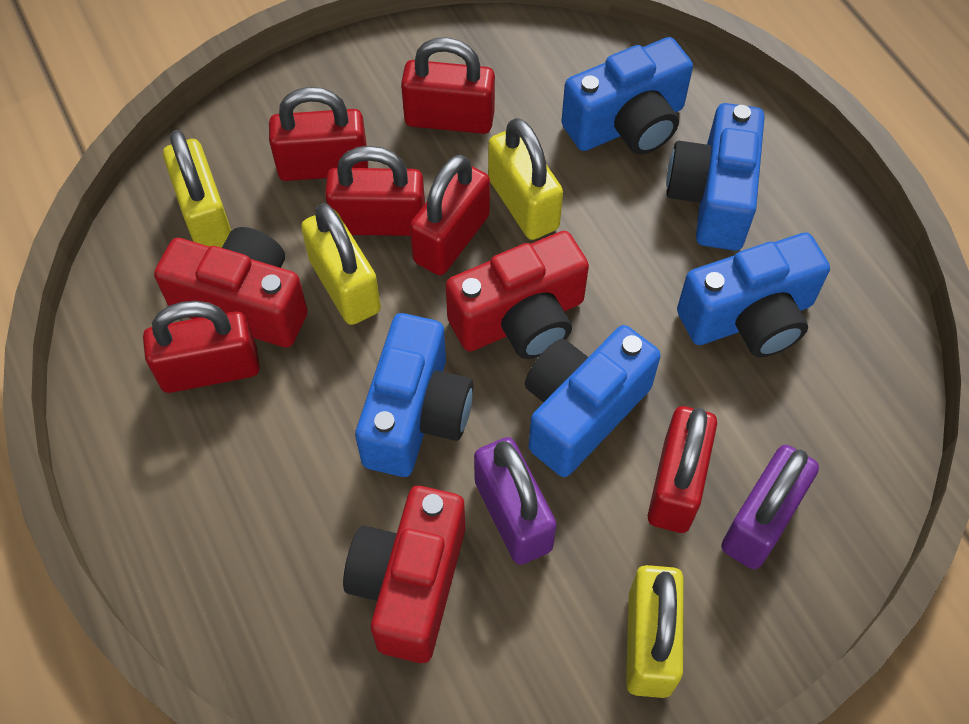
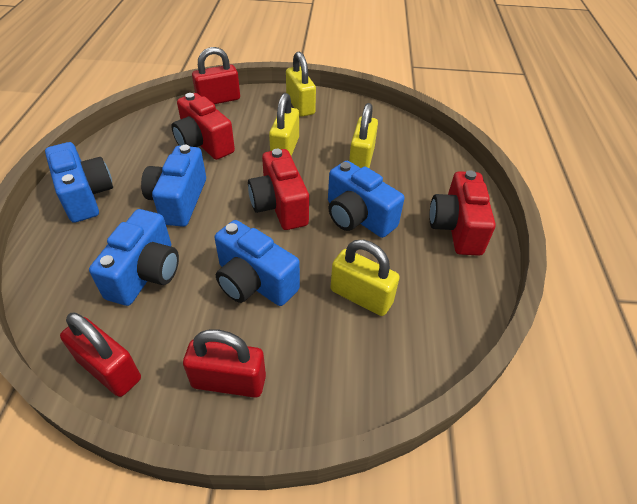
purple padlock: 2 -> 0
red padlock: 6 -> 3

